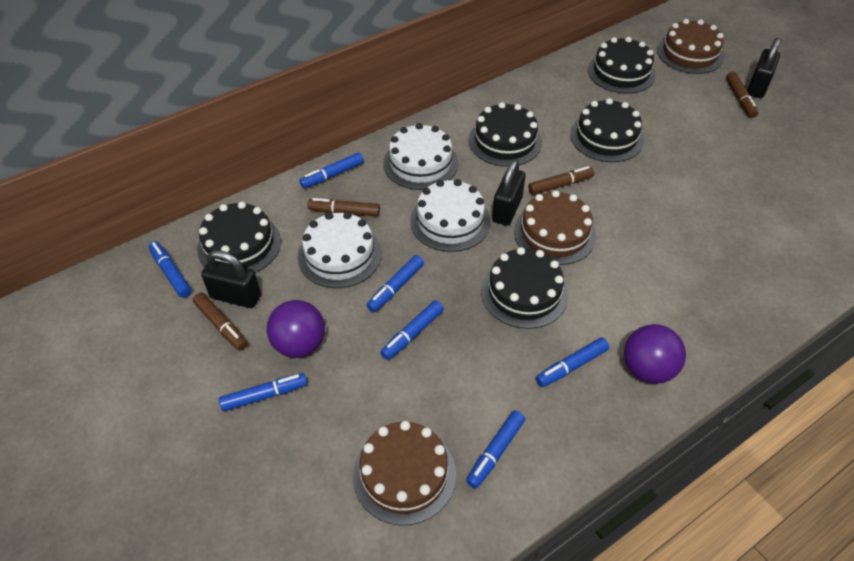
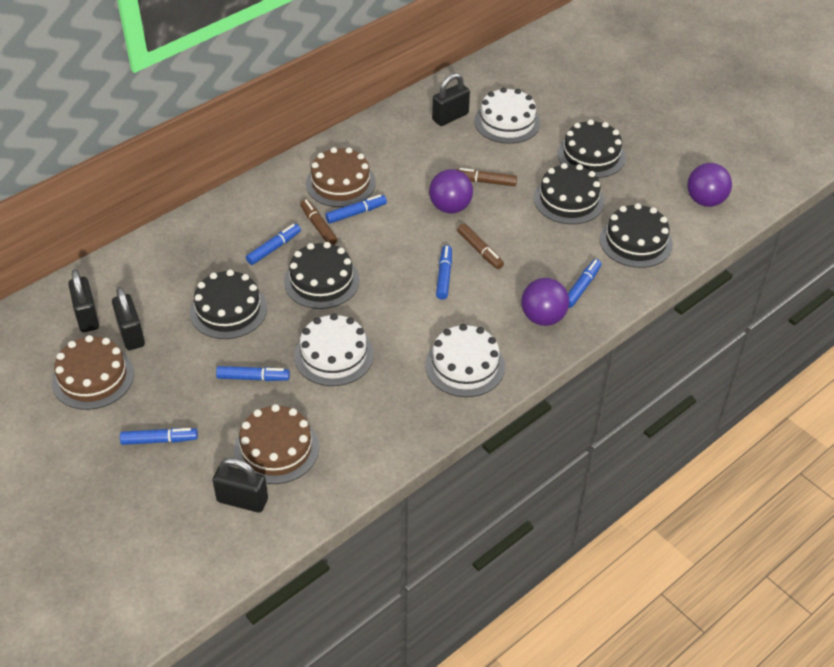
black padlock: 3 -> 4
blue marker: 7 -> 6
brown marker: 4 -> 3
purple ball: 2 -> 3

